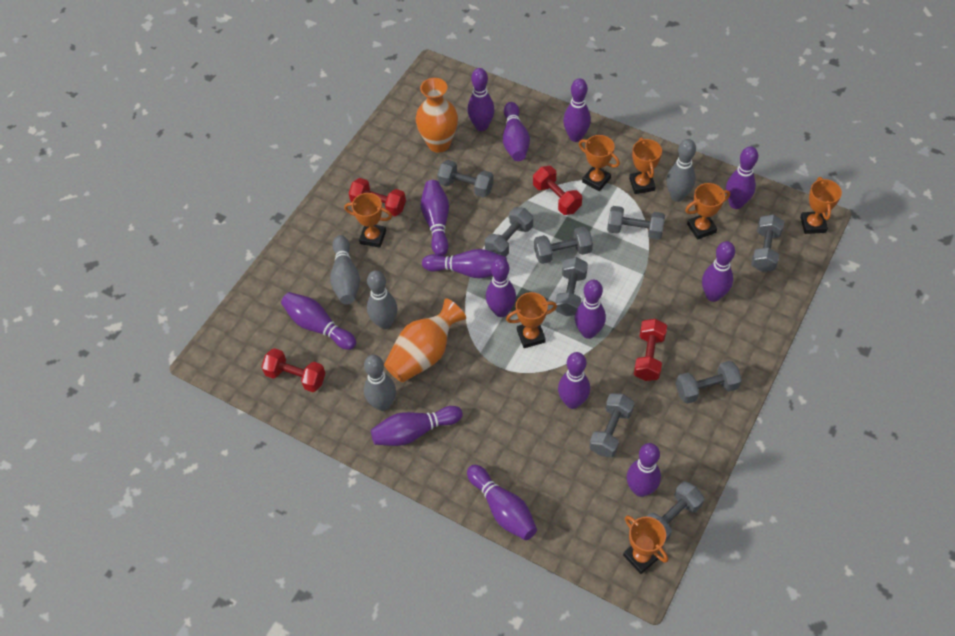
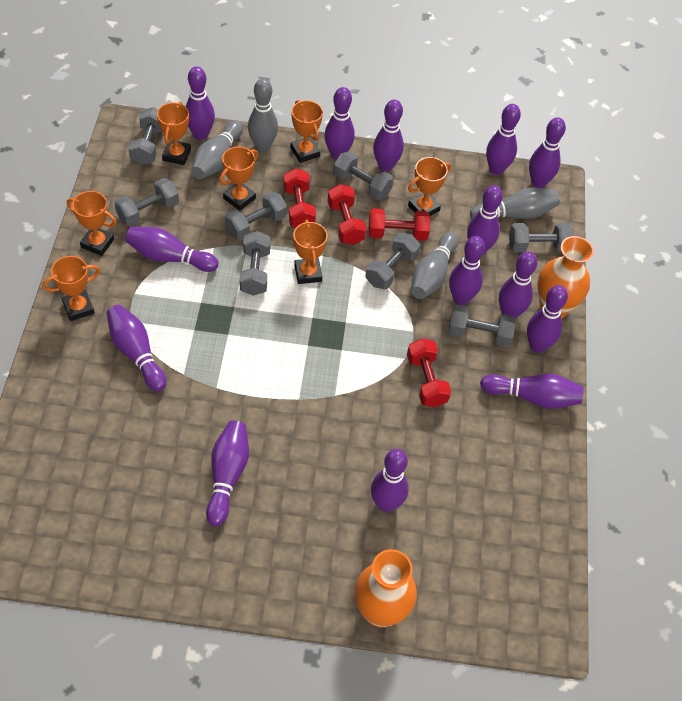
grey dumbbell: 9 -> 8

